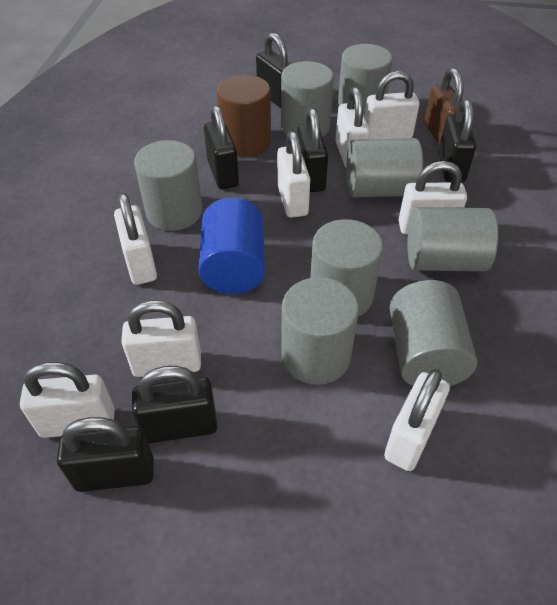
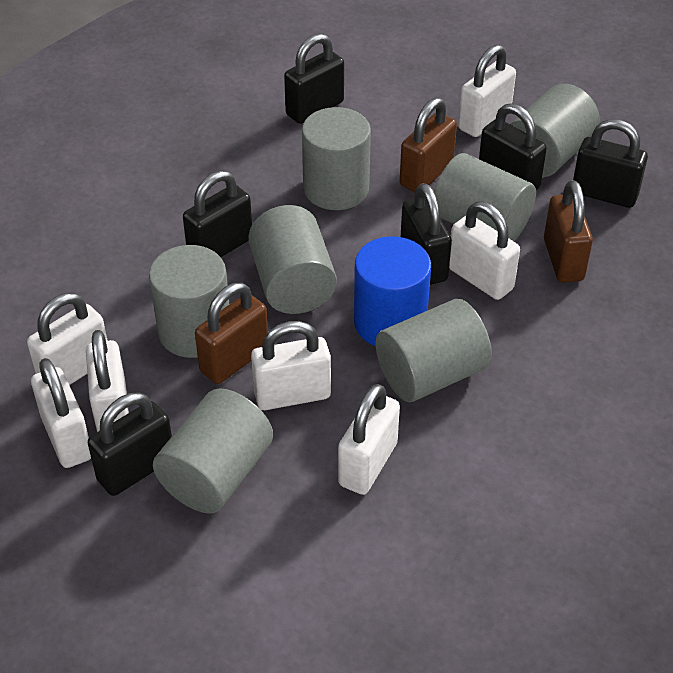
brown cylinder: 1 -> 0
brown padlock: 1 -> 3
grey cylinder: 8 -> 7
white padlock: 8 -> 7

